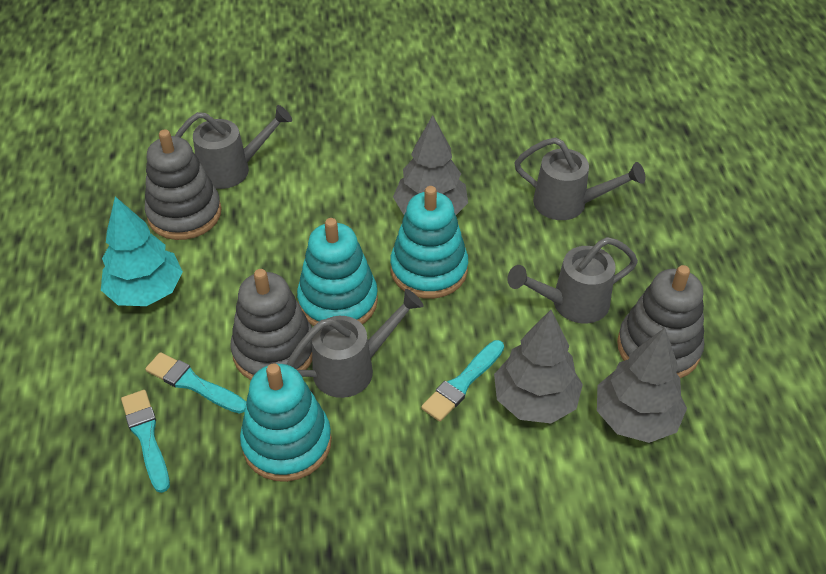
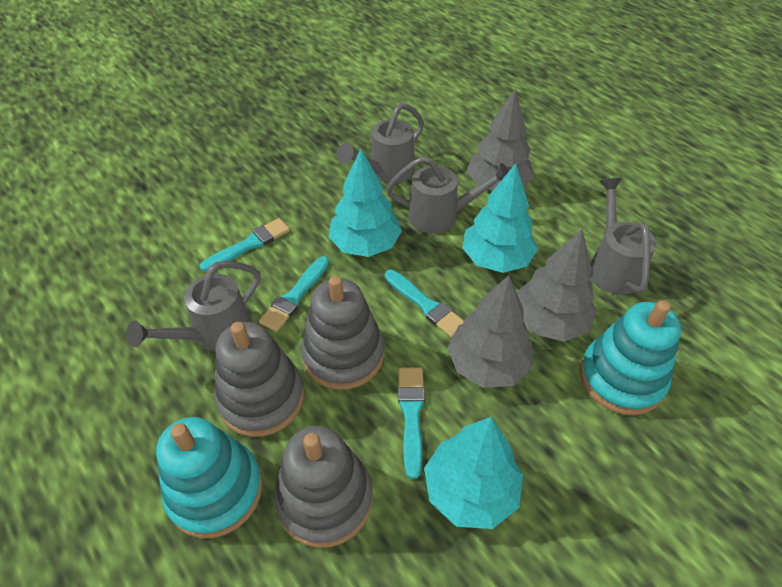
turquoise brush: 3 -> 4
turquoise stacking toy: 3 -> 2
turquoise tree: 1 -> 3

